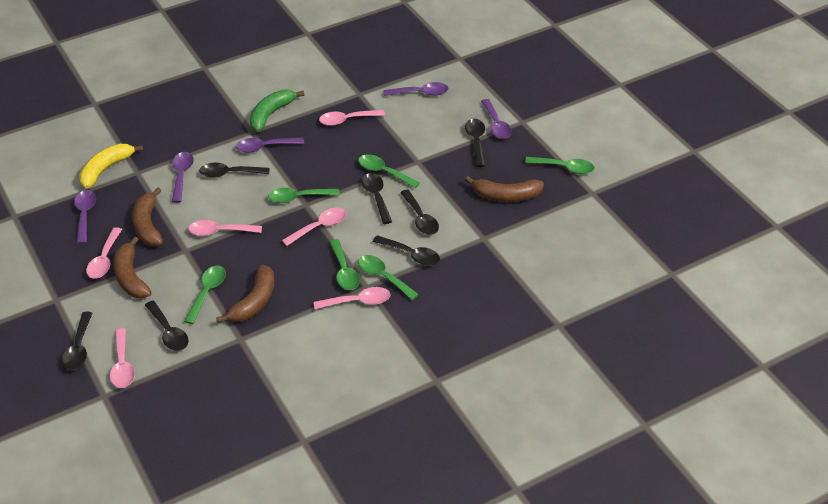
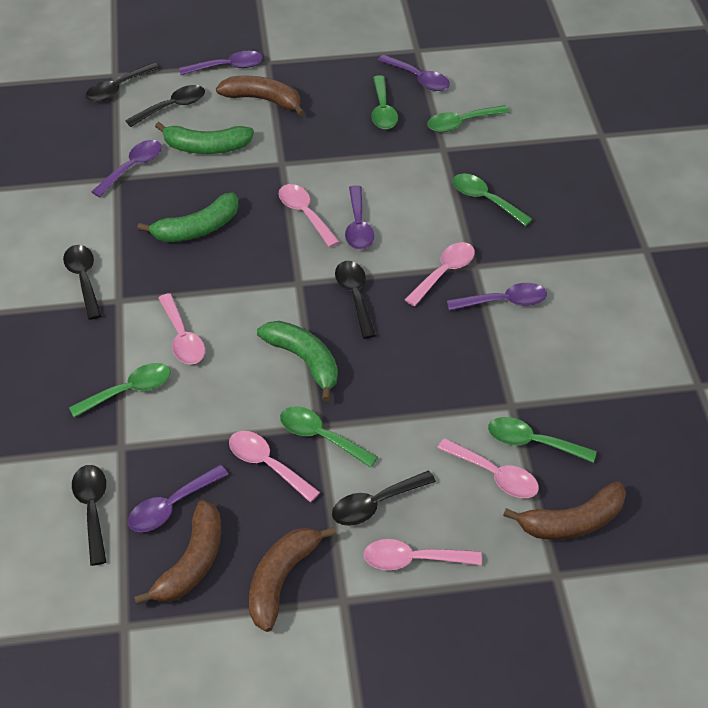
black spoon: 7 -> 6
green banana: 1 -> 3
purple spoon: 5 -> 6
yellow banana: 1 -> 0

